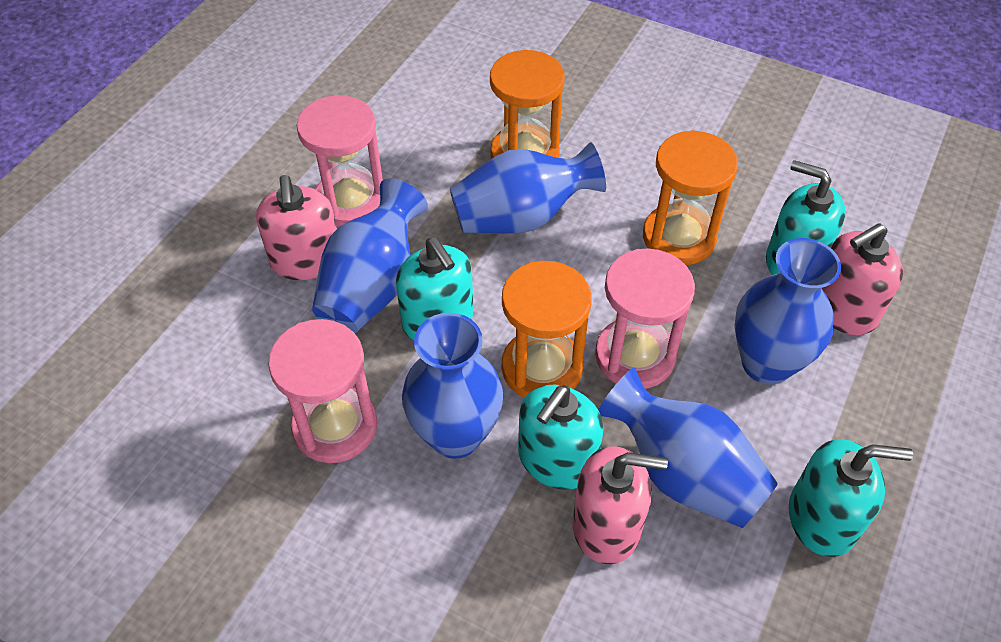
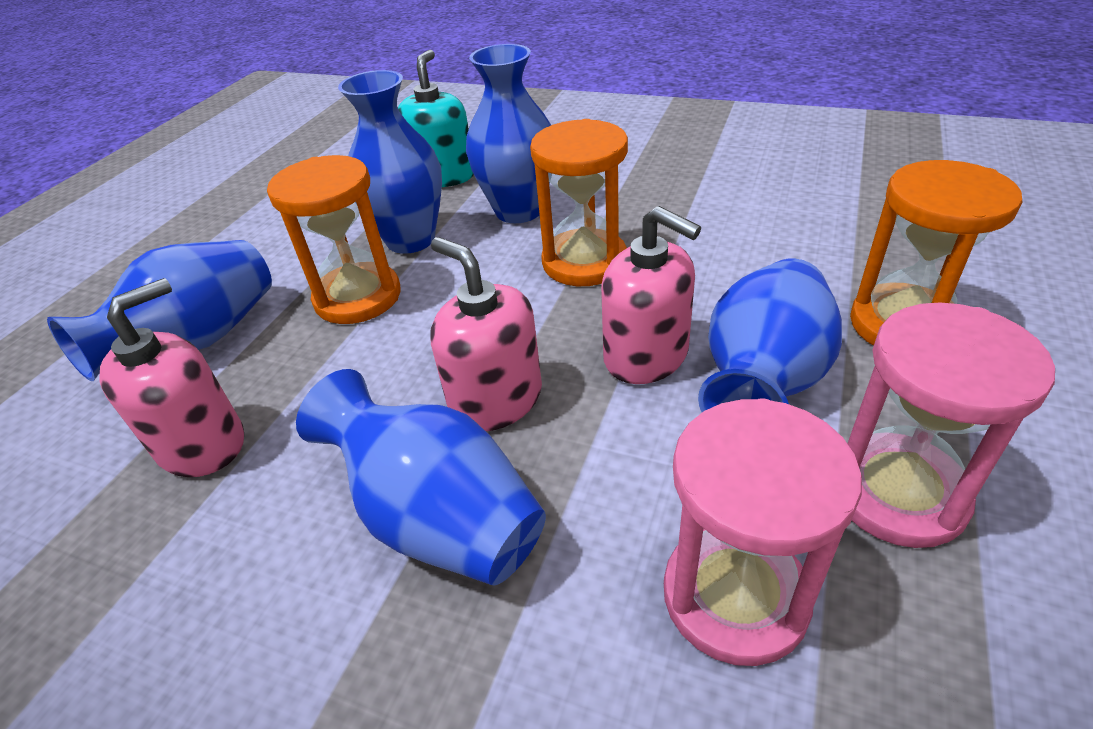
pink hourglass: 3 -> 2
turquoise soap dispenser: 4 -> 1

